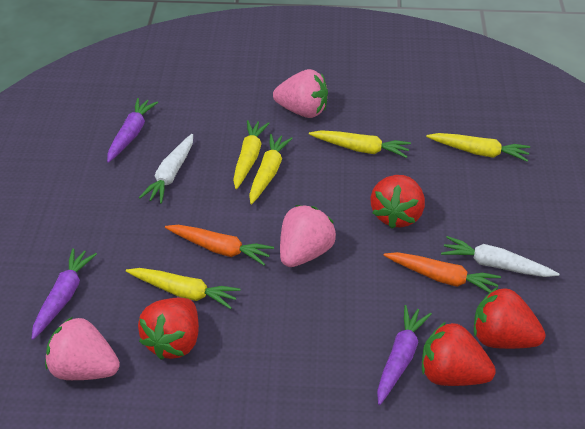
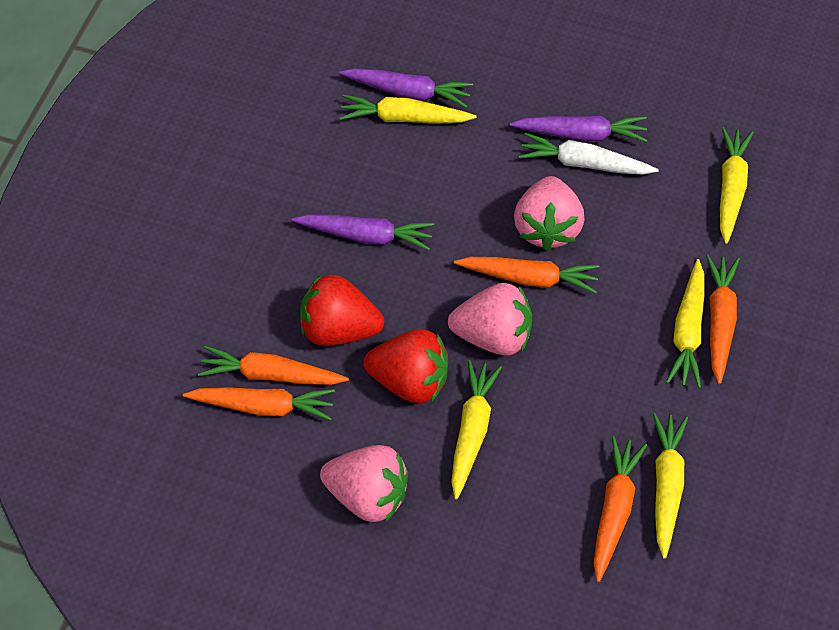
orange carrot: 2 -> 5
red strawberry: 4 -> 2
white carrot: 2 -> 1

